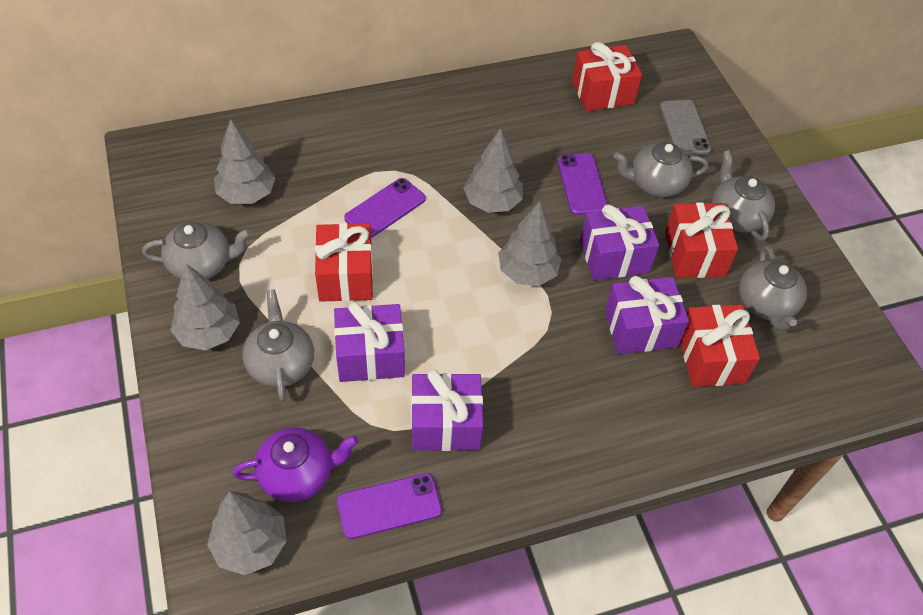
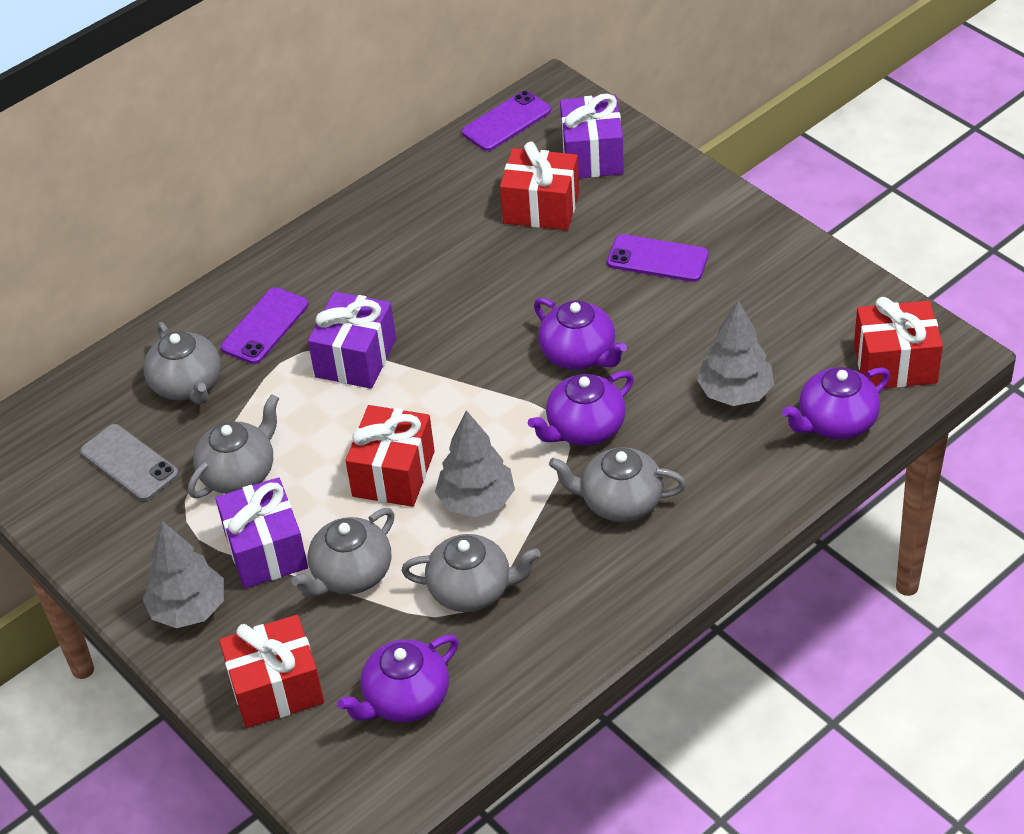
grey tree: 5 -> 3
purple gift: 4 -> 3
purple teapot: 1 -> 4

